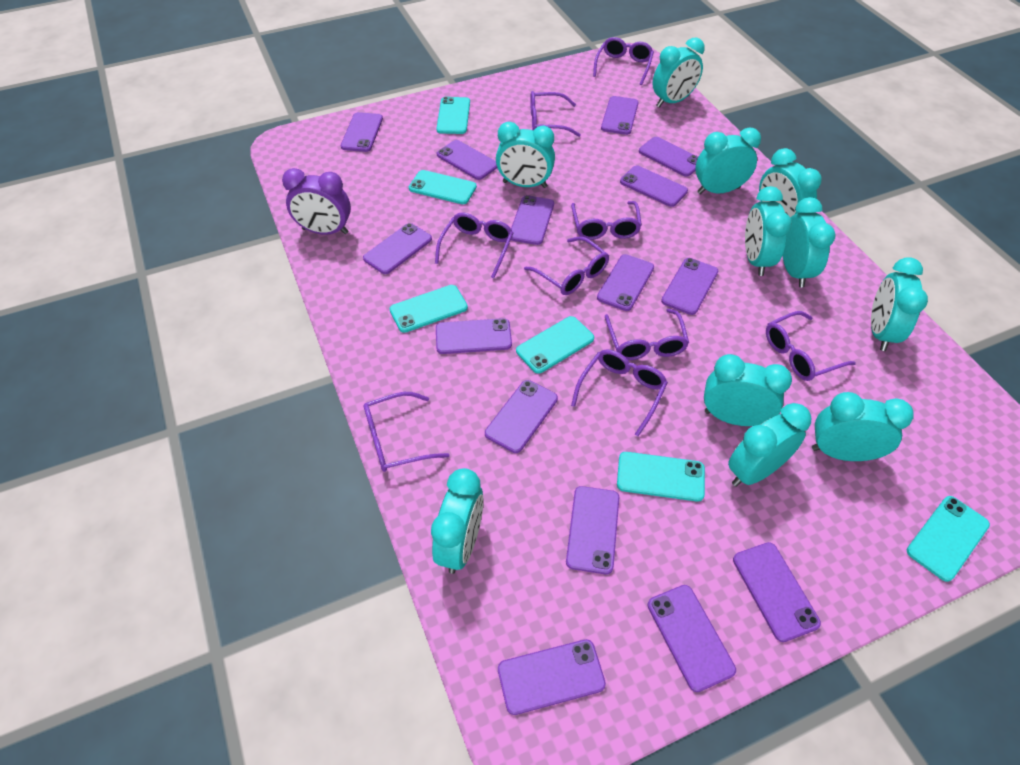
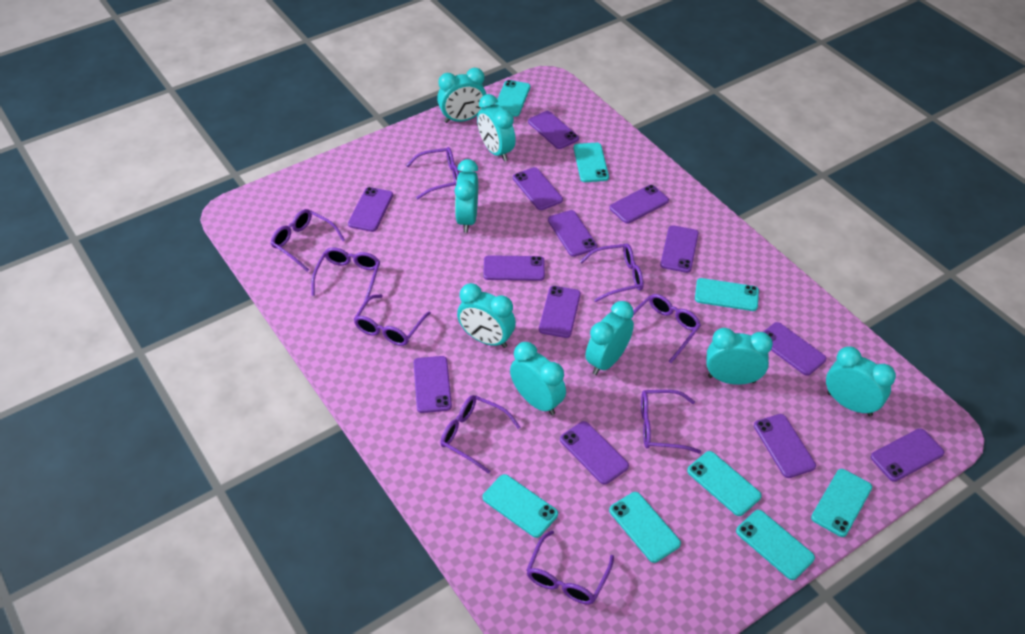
purple clock: 1 -> 0
purple phone: 15 -> 13
turquoise clock: 11 -> 8
turquoise phone: 6 -> 8

